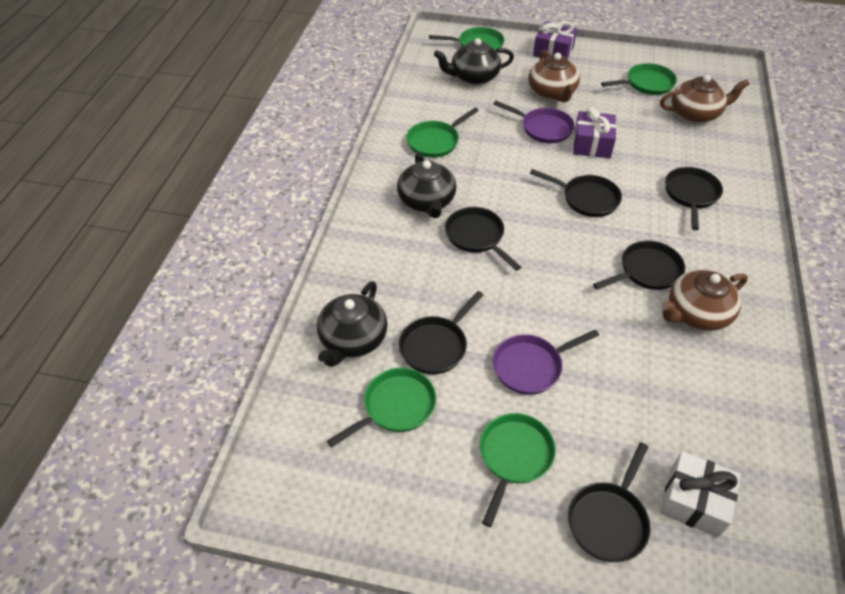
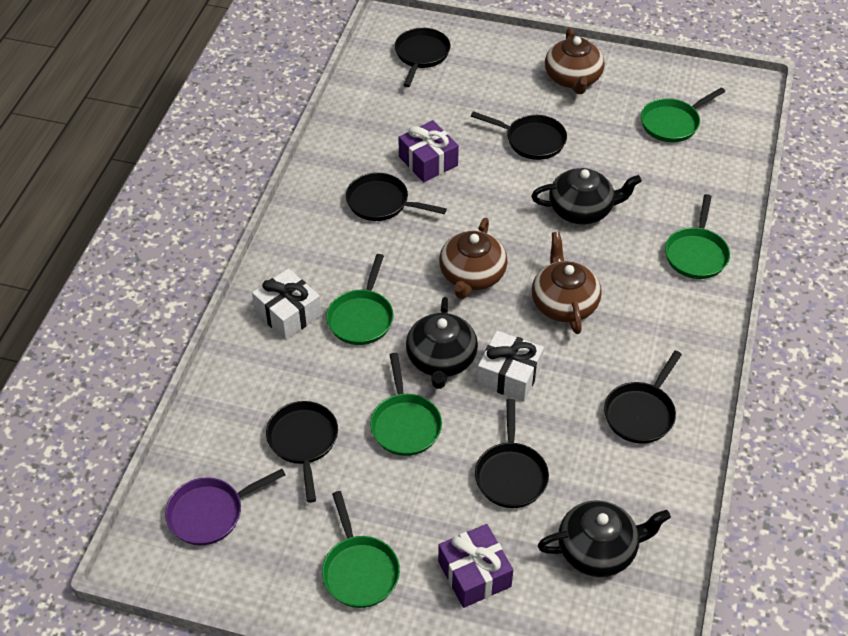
purple pan: 2 -> 1
white gift: 1 -> 2

